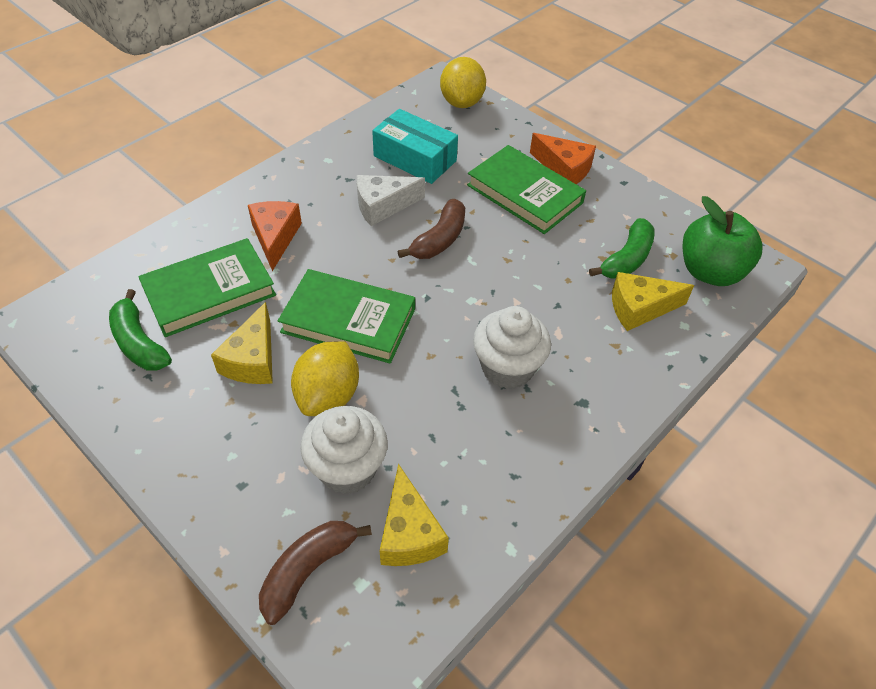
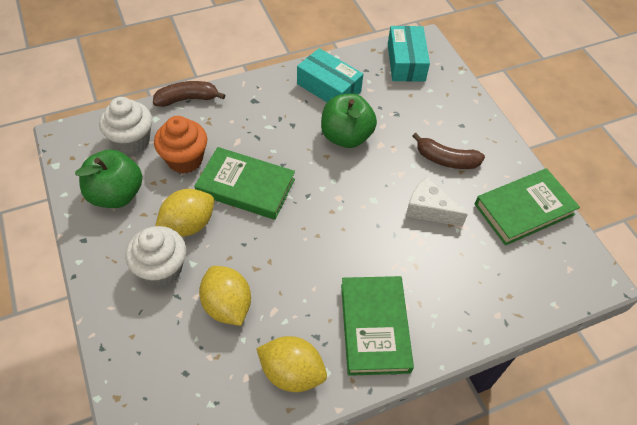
green apple: 1 -> 2
green banana: 2 -> 0
orange cheese: 2 -> 0
orange cupcake: 0 -> 1
turquoise box: 1 -> 2
yellow cheese: 3 -> 0
yellow lemon: 2 -> 3

